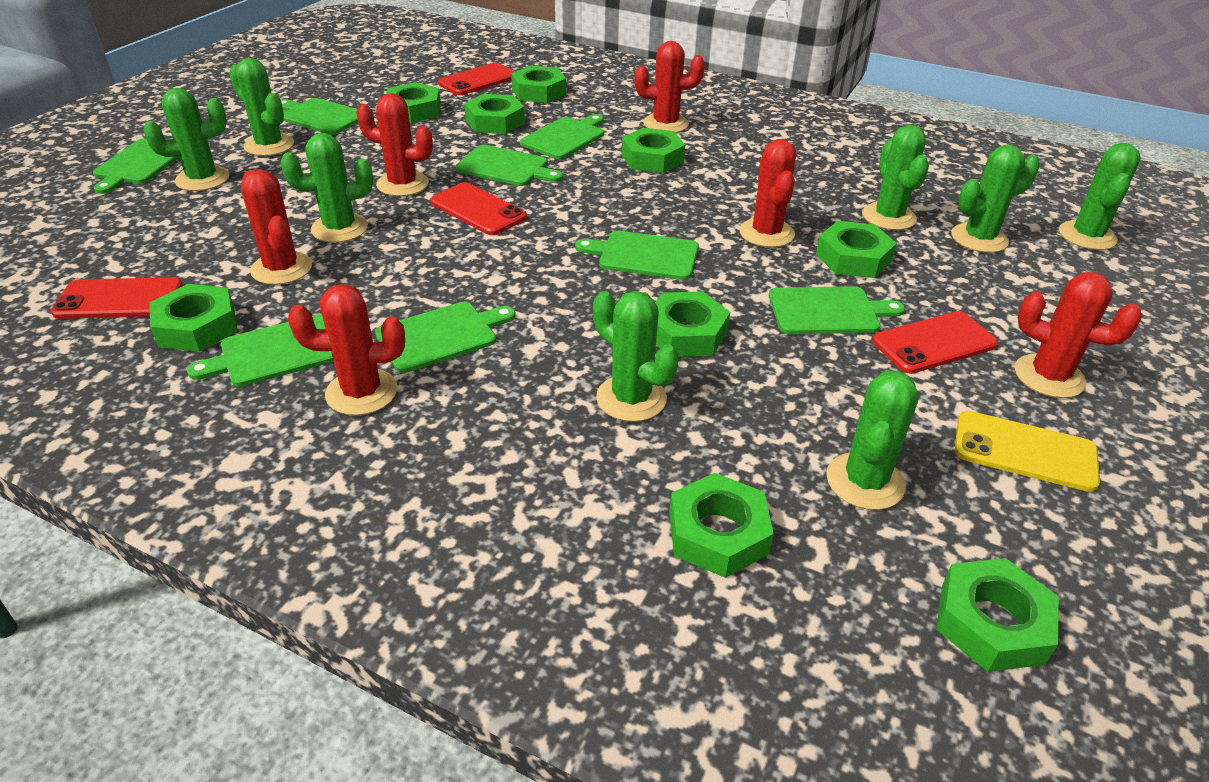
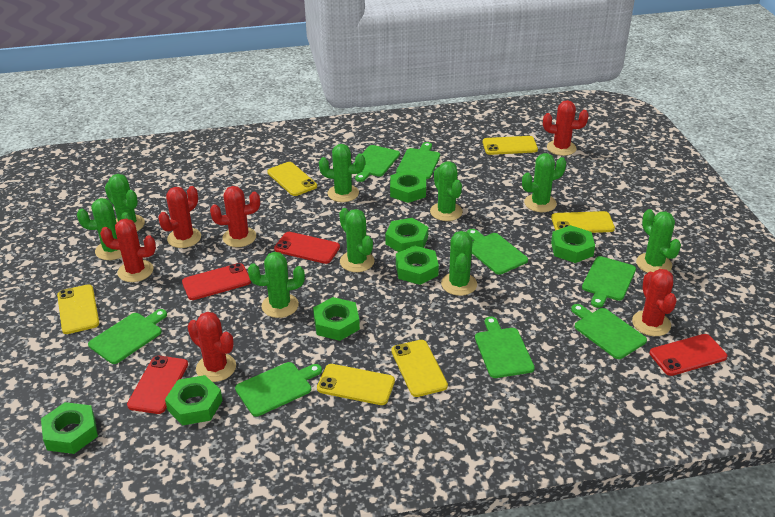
green cactus: 8 -> 9
green nut: 9 -> 7
yellow phone: 1 -> 6

